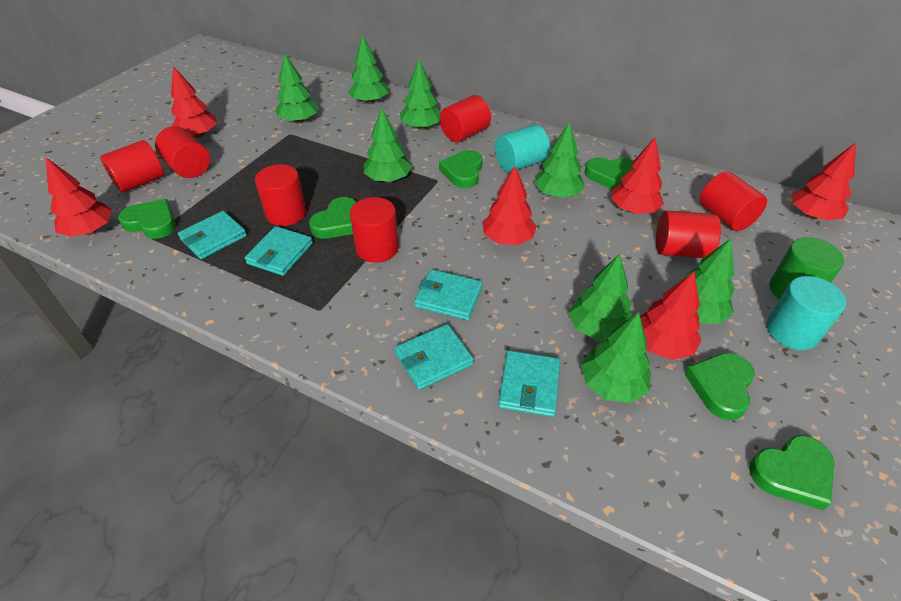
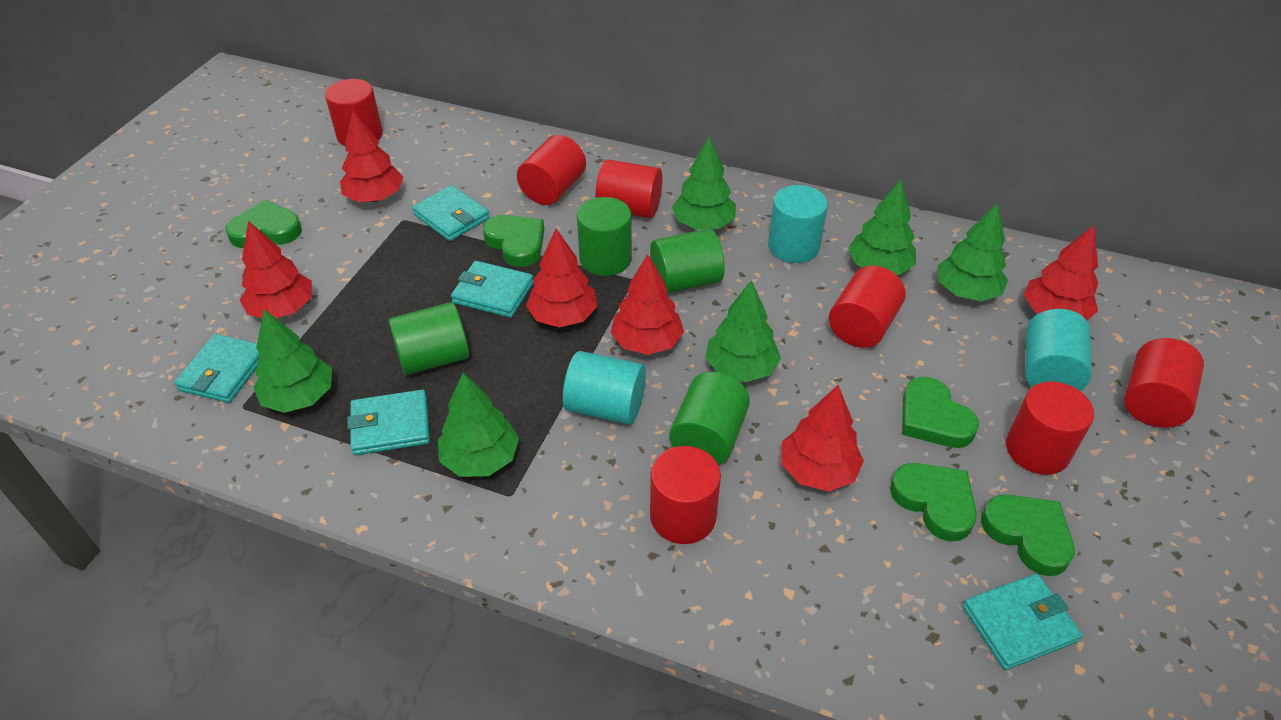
green cylinder: 1 -> 4
green heart: 6 -> 5
green tree: 8 -> 6
turquoise cylinder: 2 -> 3

